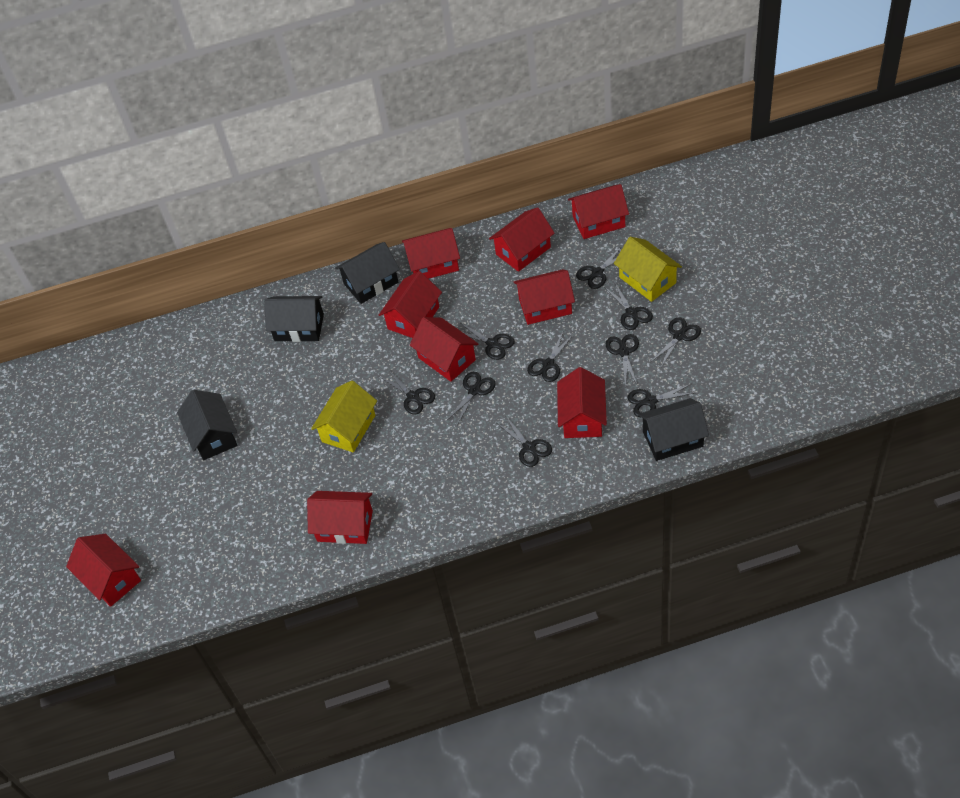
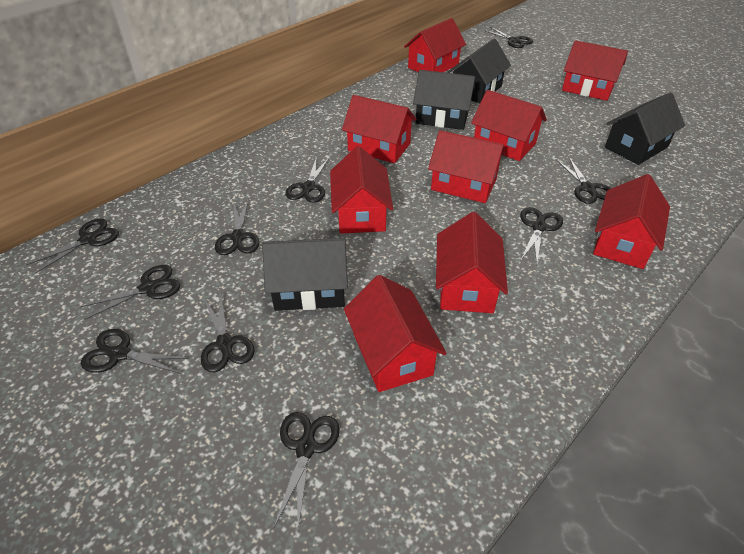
yellow house: 2 -> 0

